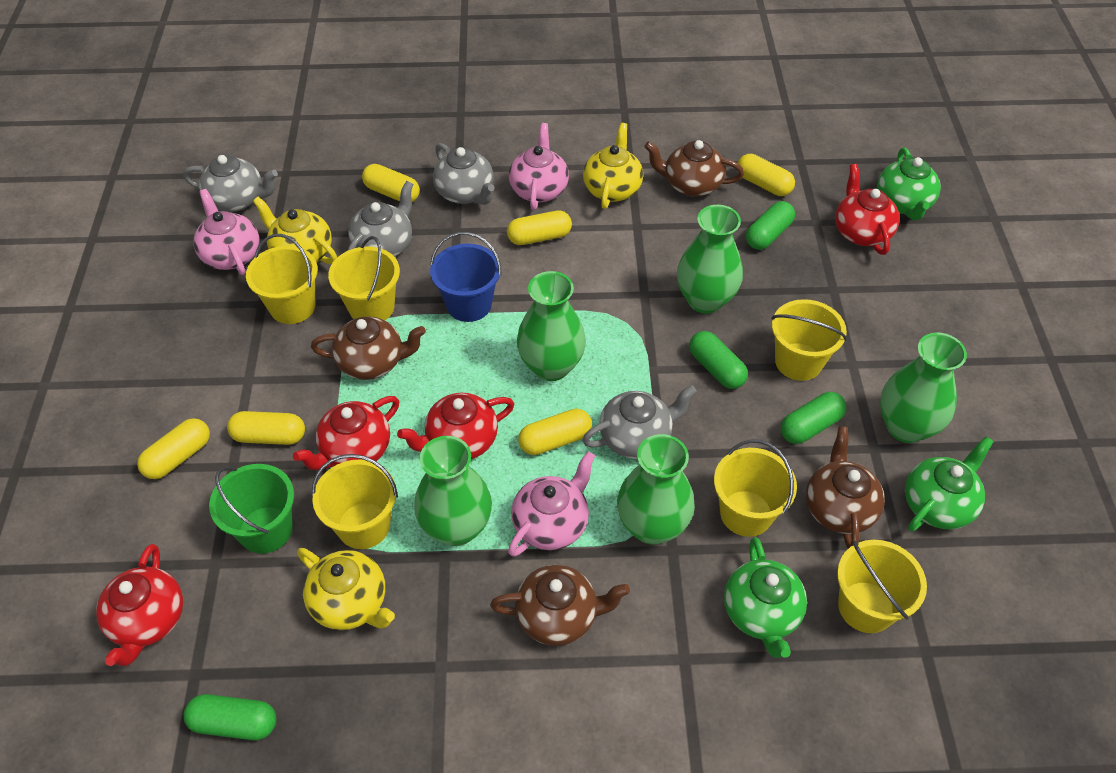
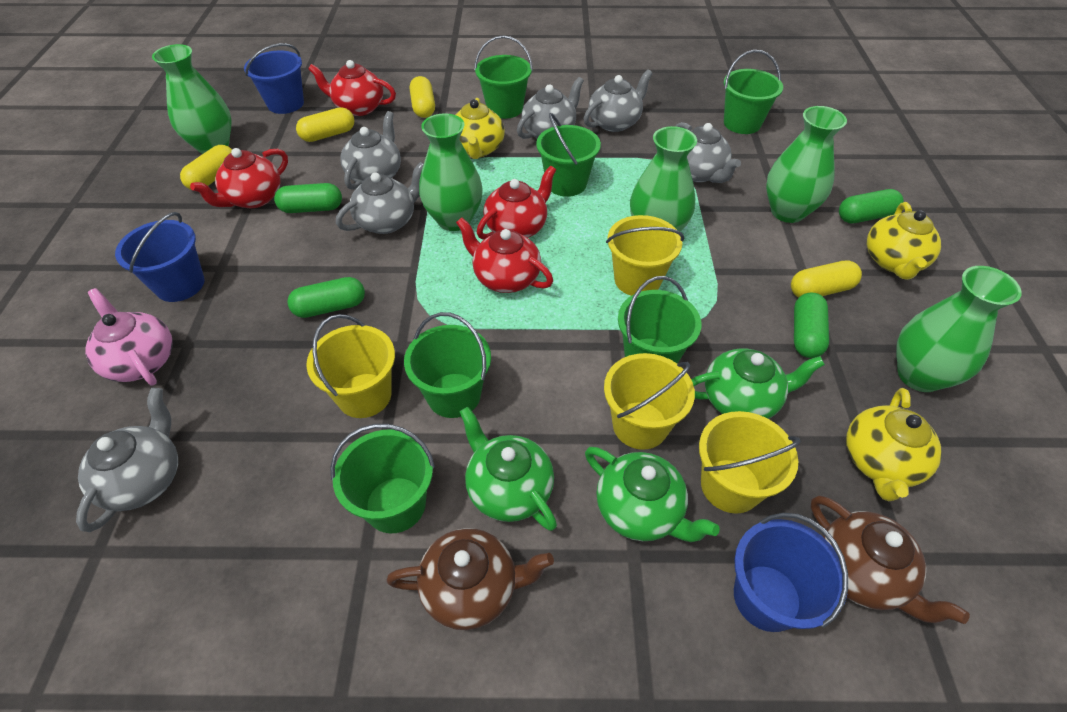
blue bucket: 1 -> 3
brown teapot: 4 -> 2
green bucket: 1 -> 6
grey teapot: 4 -> 6
pink teapot: 3 -> 1
yellow bucket: 6 -> 4
yellow capsule: 6 -> 4

